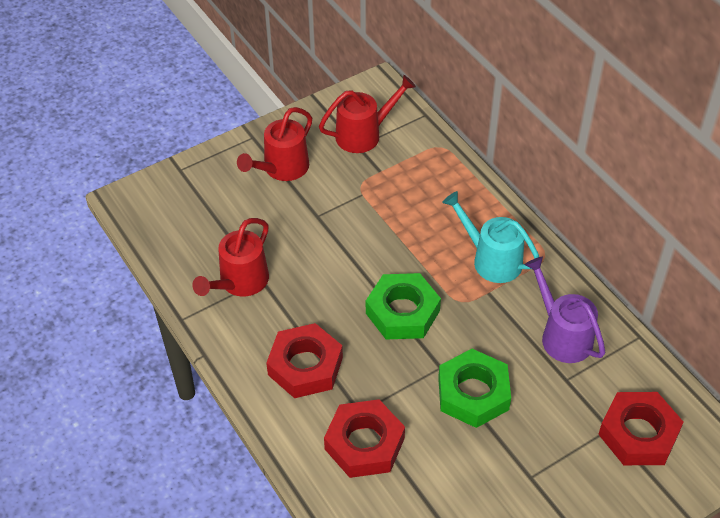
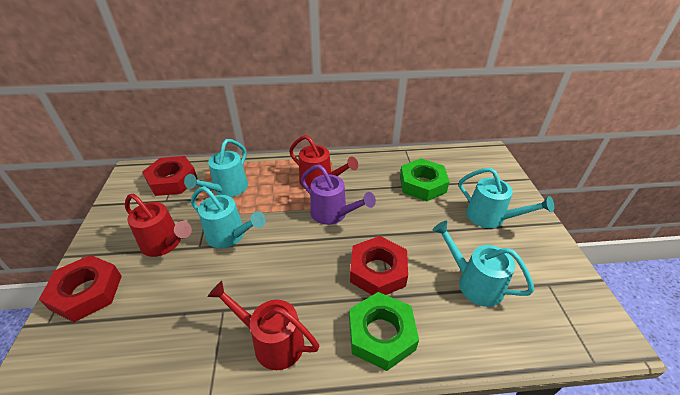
turquoise watering can: 1 -> 4

